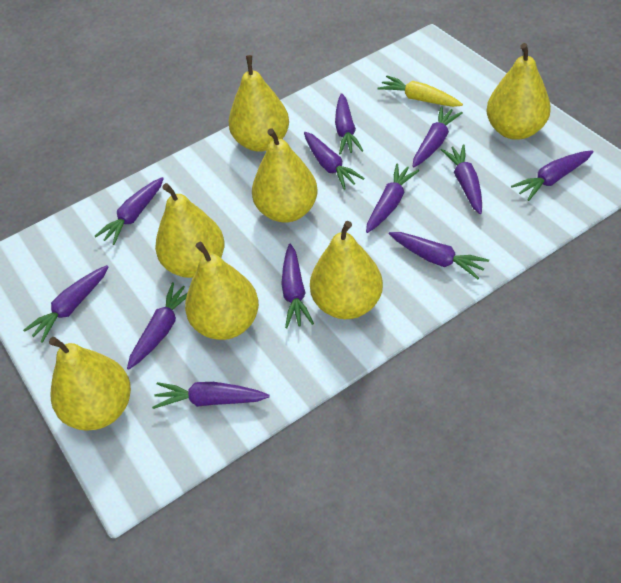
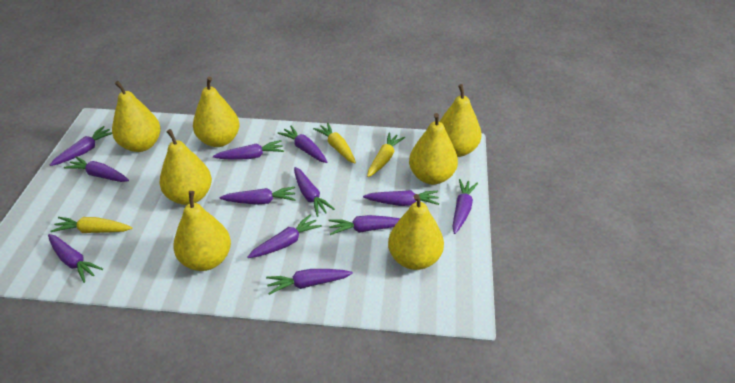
yellow carrot: 1 -> 3

